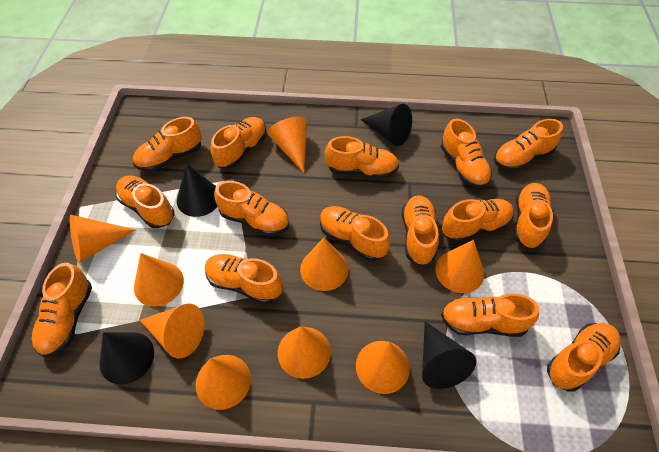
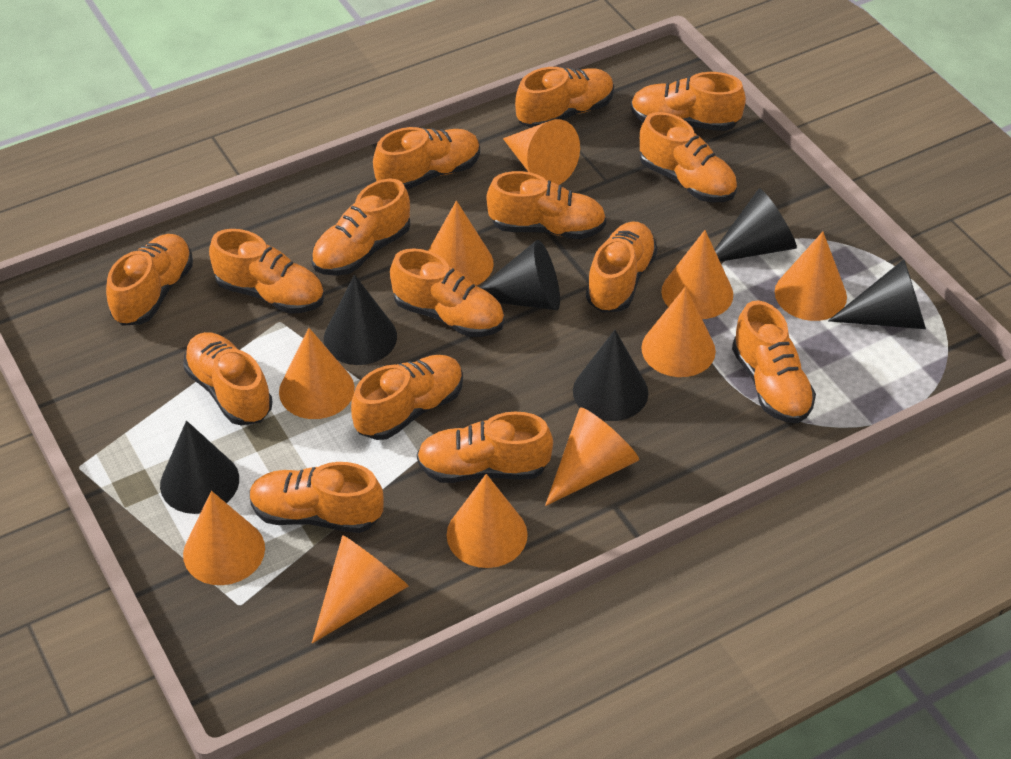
black cone: 4 -> 6
orange cone: 9 -> 10

